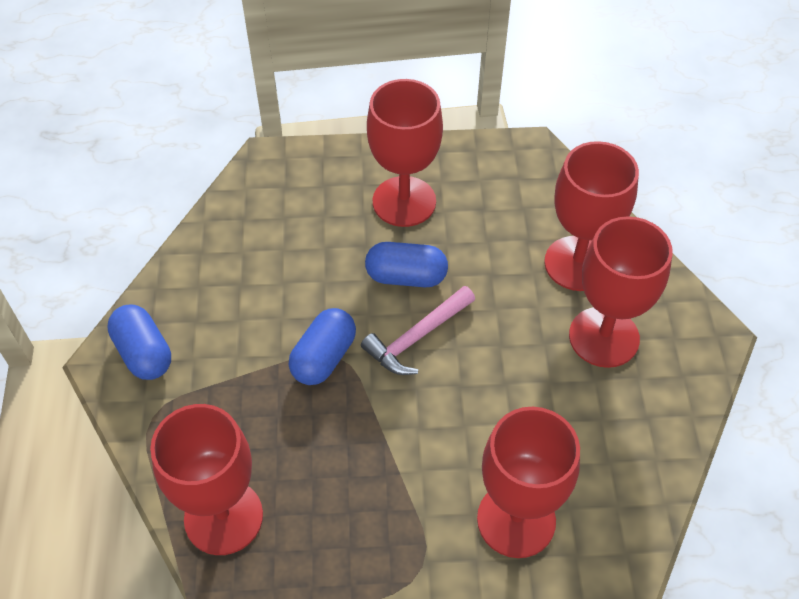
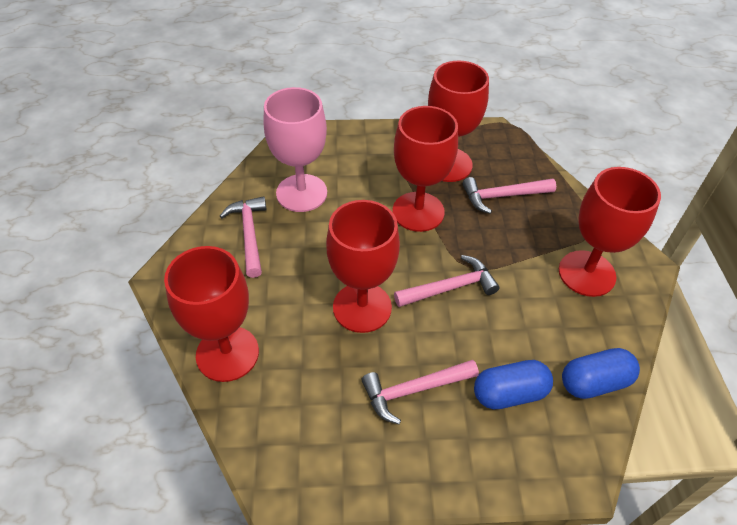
blue capsule: 3 -> 2
pink goblet: 0 -> 1
pink hammer: 1 -> 4

